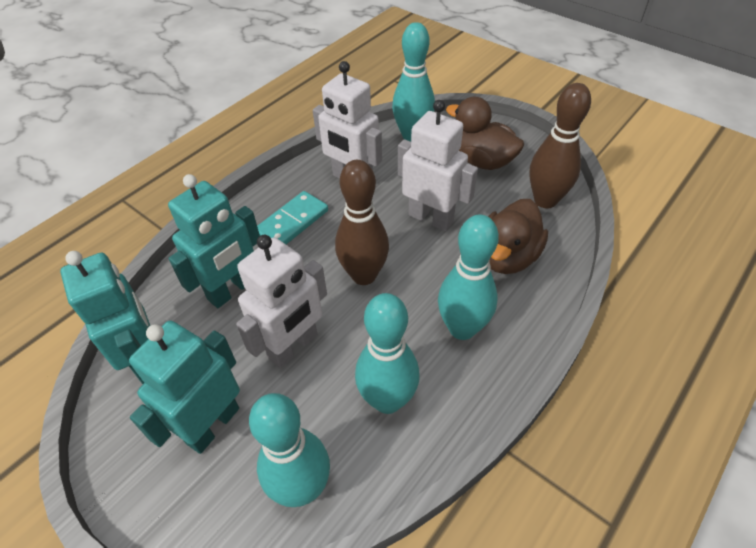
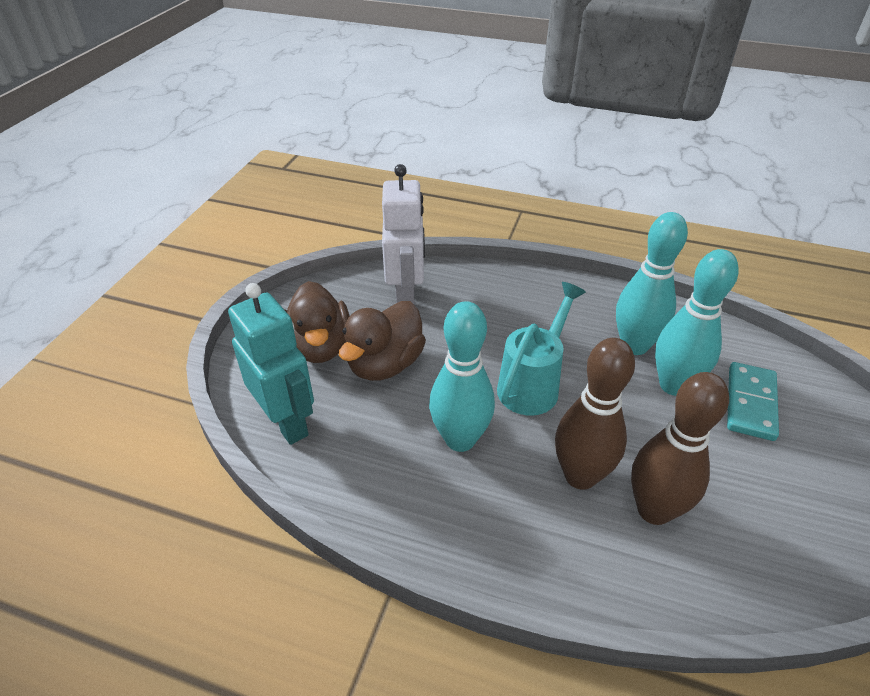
turquoise bowling pin: 4 -> 3
turquoise robot: 3 -> 1
turquoise watering can: 0 -> 1
white robot: 3 -> 1

